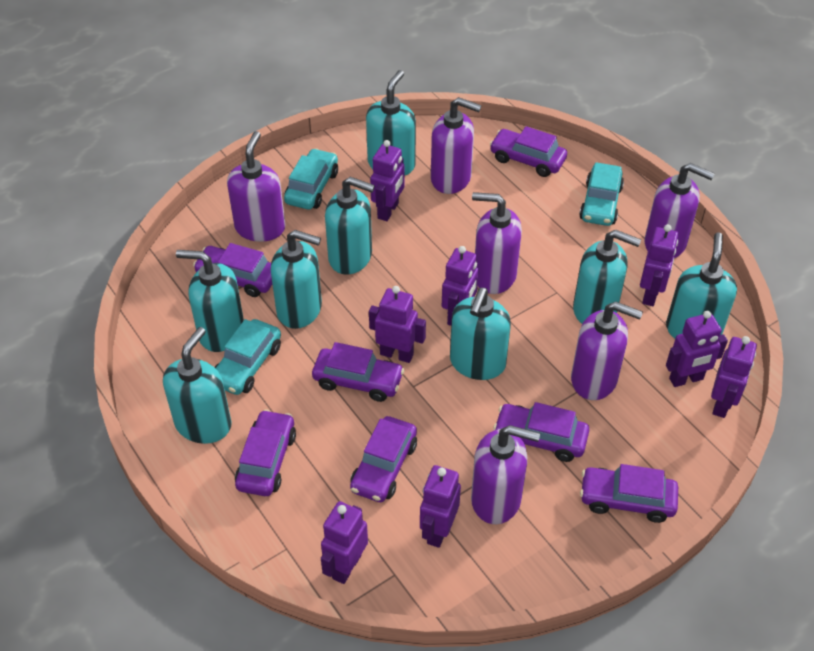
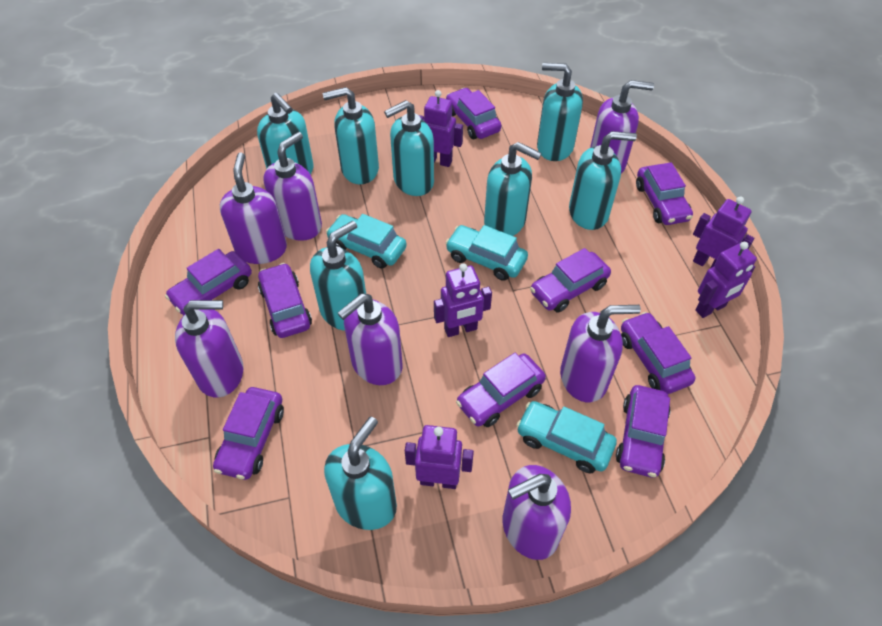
purple car: 7 -> 9
purple robot: 8 -> 5
purple soap dispenser: 6 -> 7

